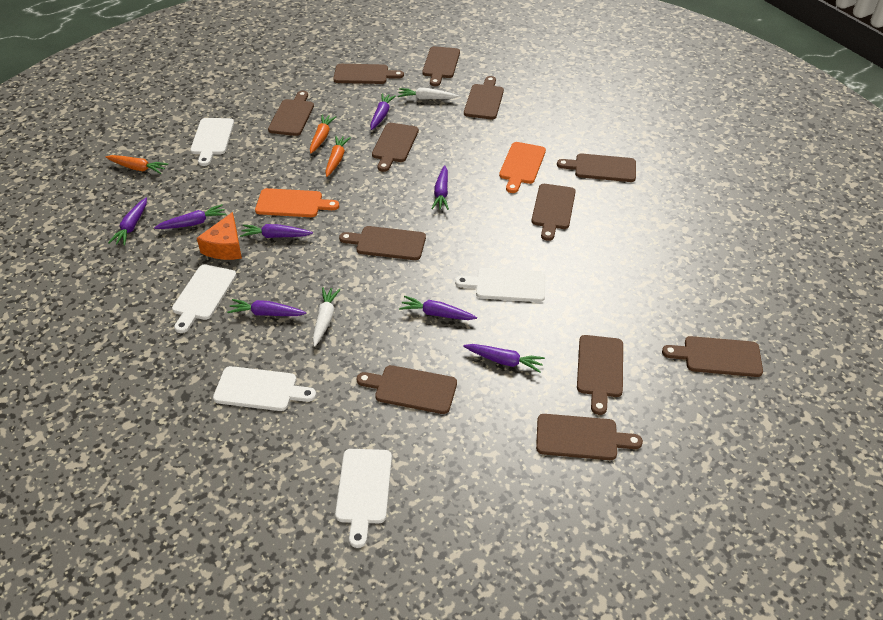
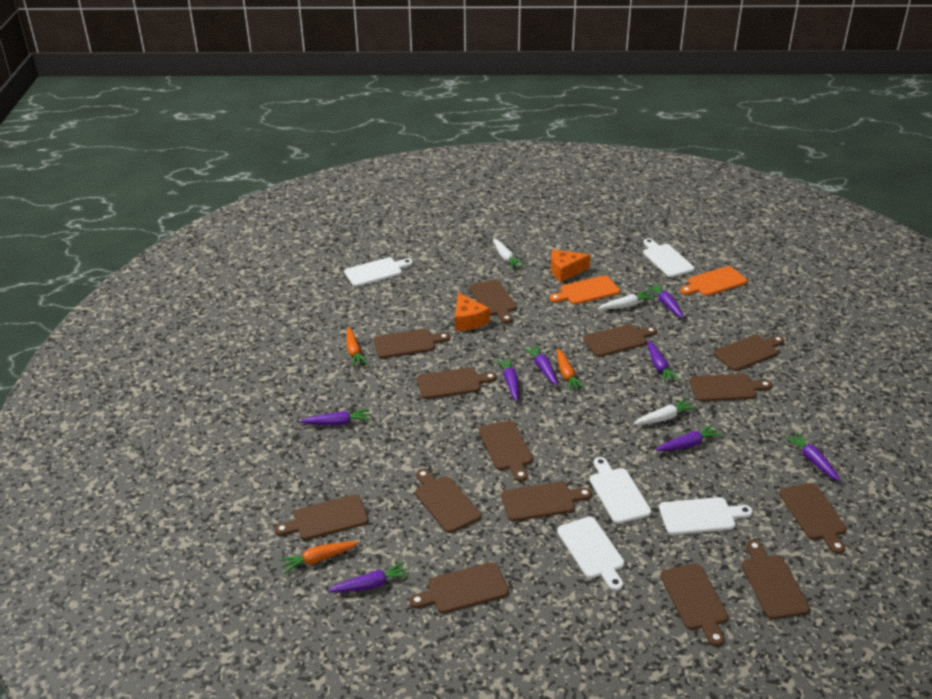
brown cutting board: 12 -> 14
orange cheese: 1 -> 2
white carrot: 2 -> 3

